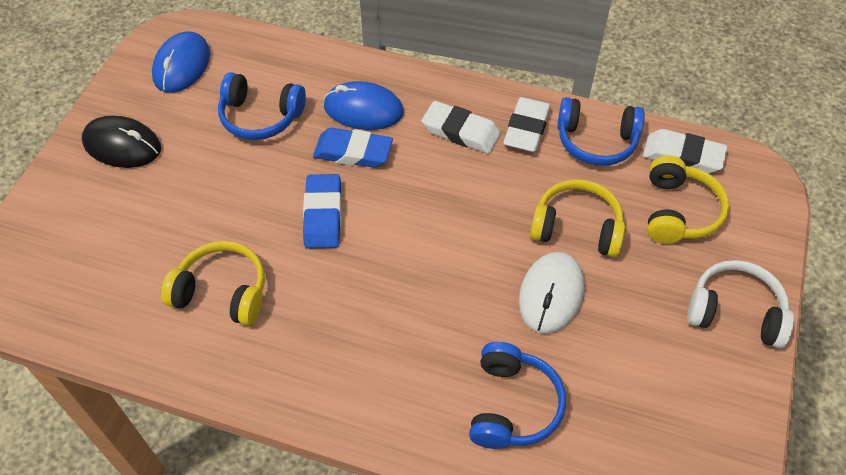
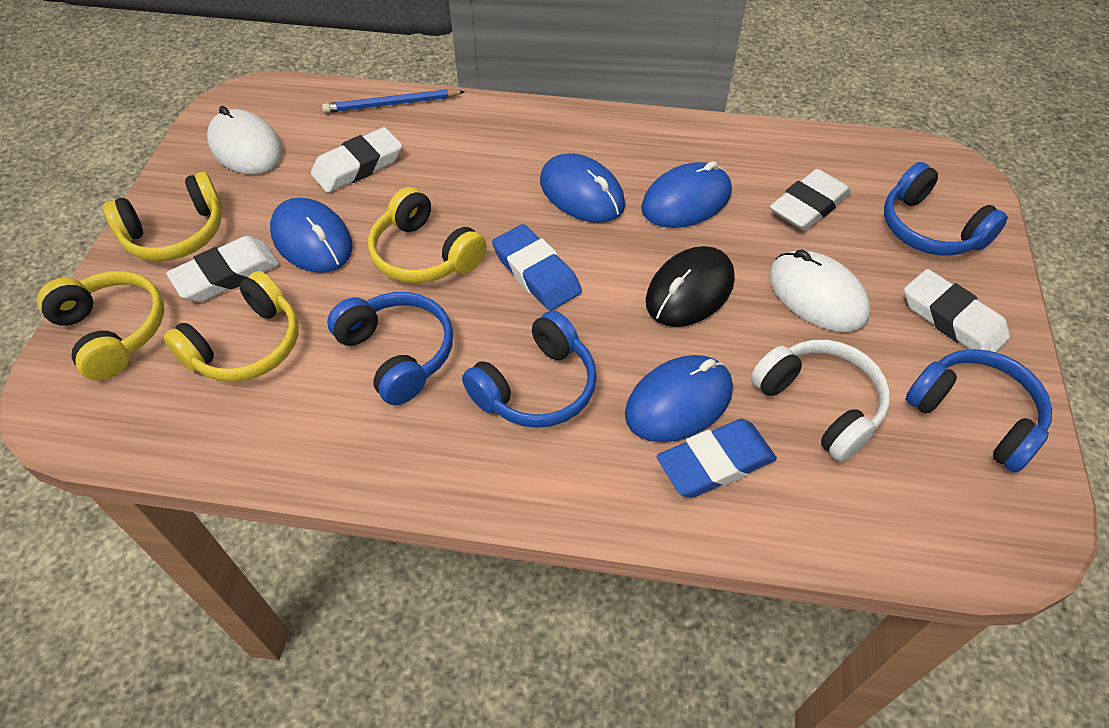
blue headphones: 3 -> 4
blue mouse: 2 -> 4
blue pencil: 0 -> 1
white eraser: 3 -> 4
white mouse: 1 -> 2
yellow headphones: 3 -> 4

